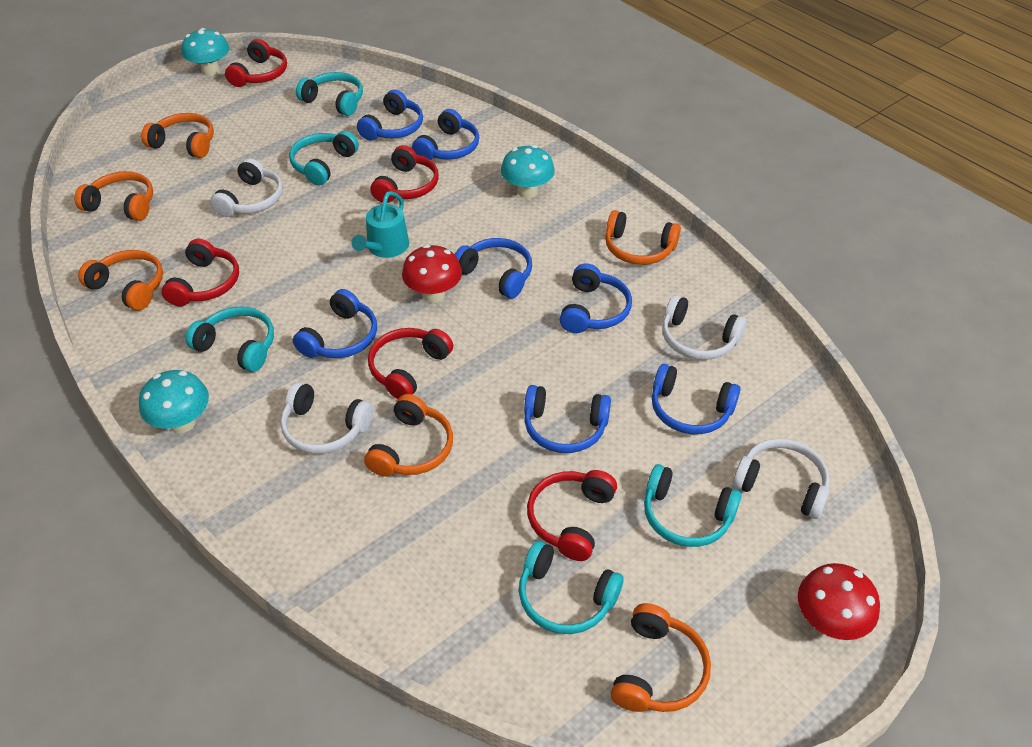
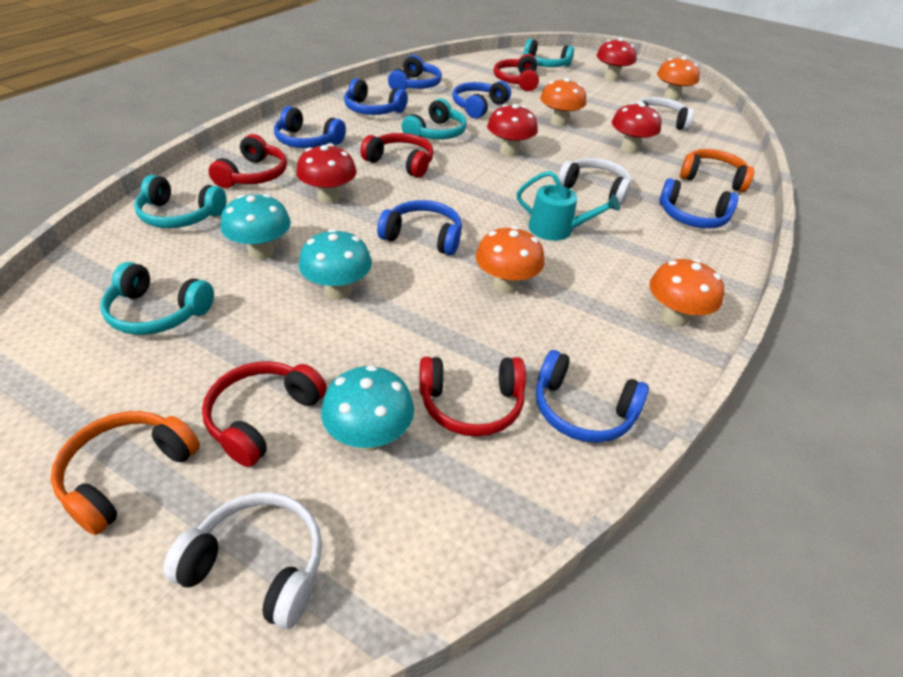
orange headphones: 6 -> 2
orange mushroom: 0 -> 4
red mushroom: 2 -> 4
turquoise headphones: 5 -> 4
white headphones: 4 -> 3

